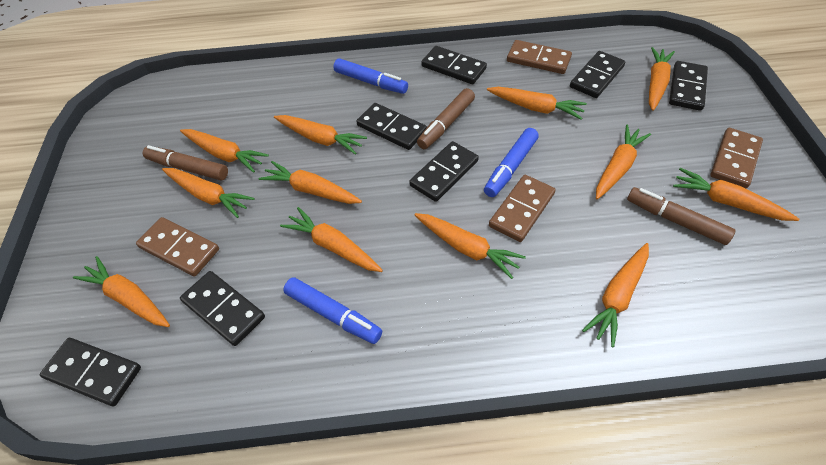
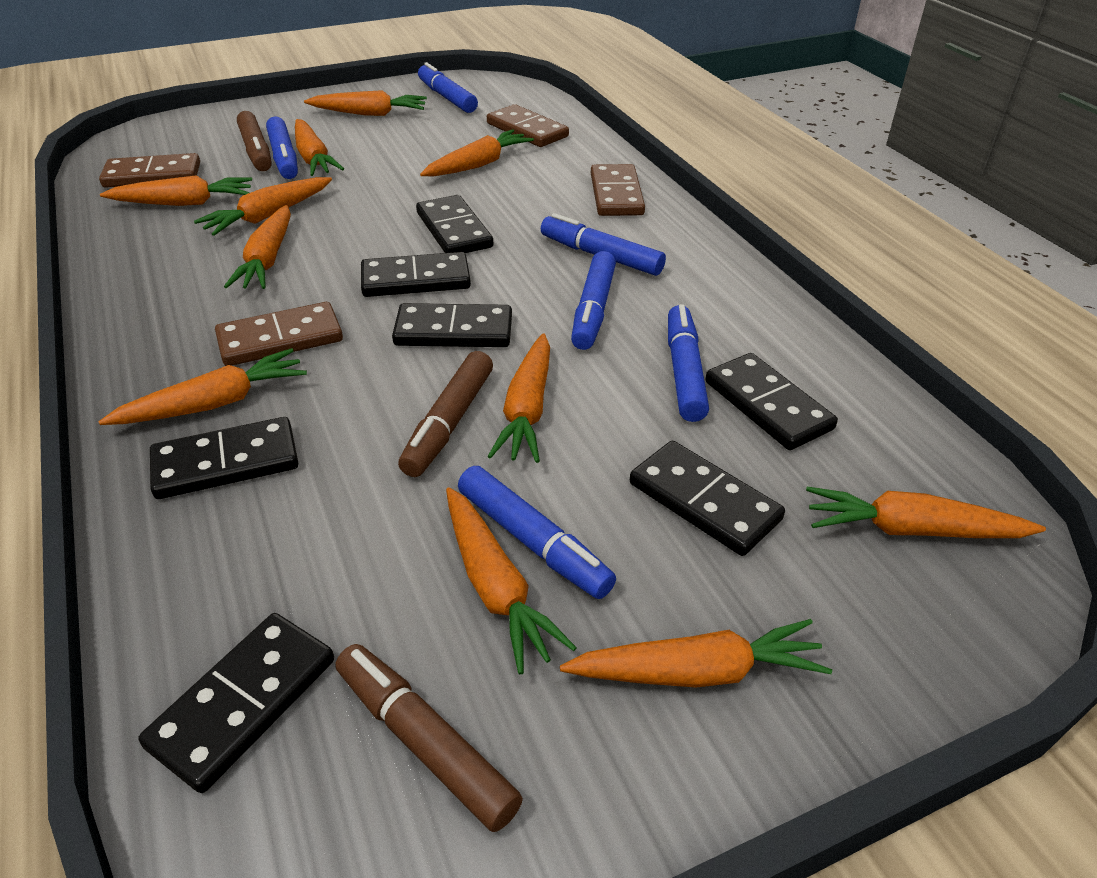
blue marker: 3 -> 6
orange carrot: 12 -> 11

